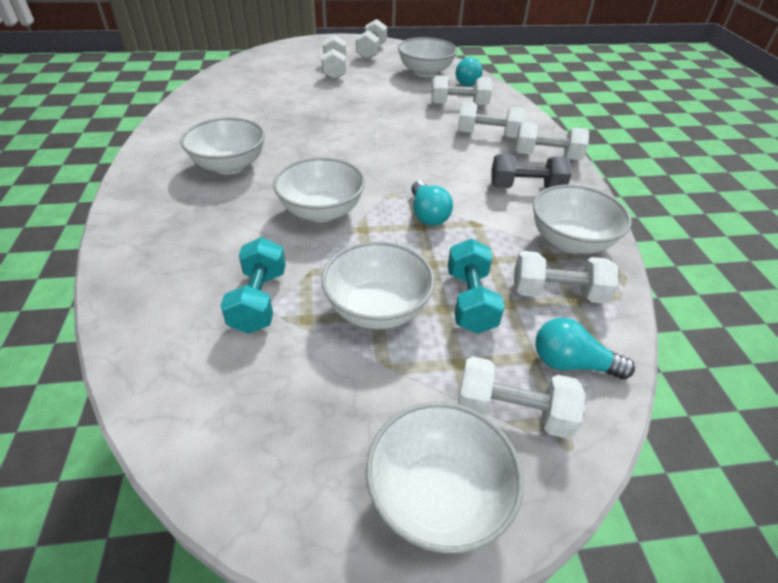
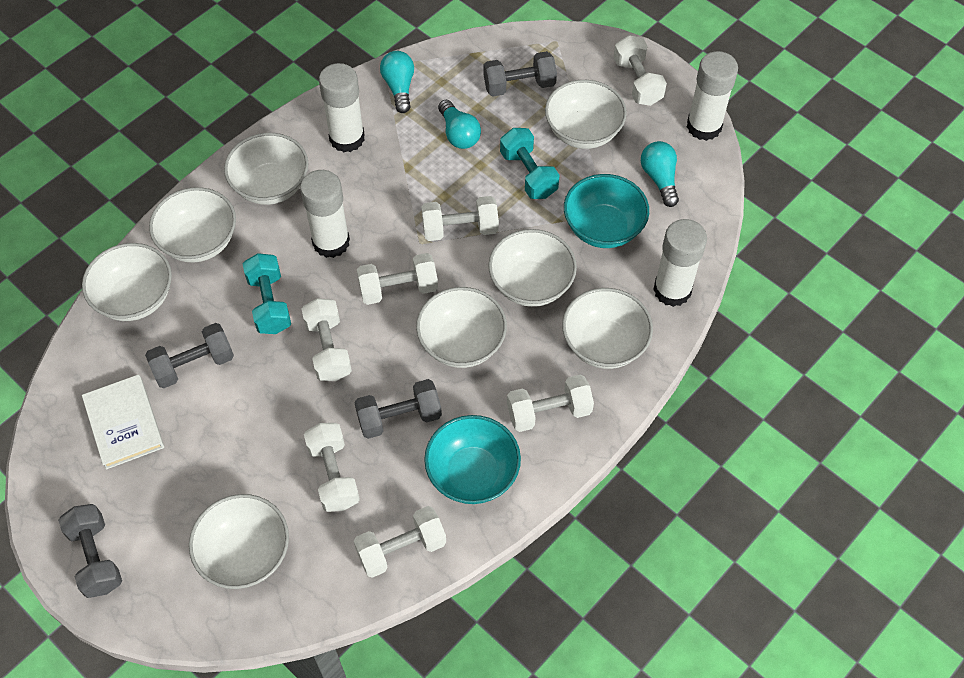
grey dumbbell: 1 -> 4
turquoise bowl: 0 -> 2
white book: 0 -> 1
white bowl: 6 -> 8
white glue stick: 0 -> 4

